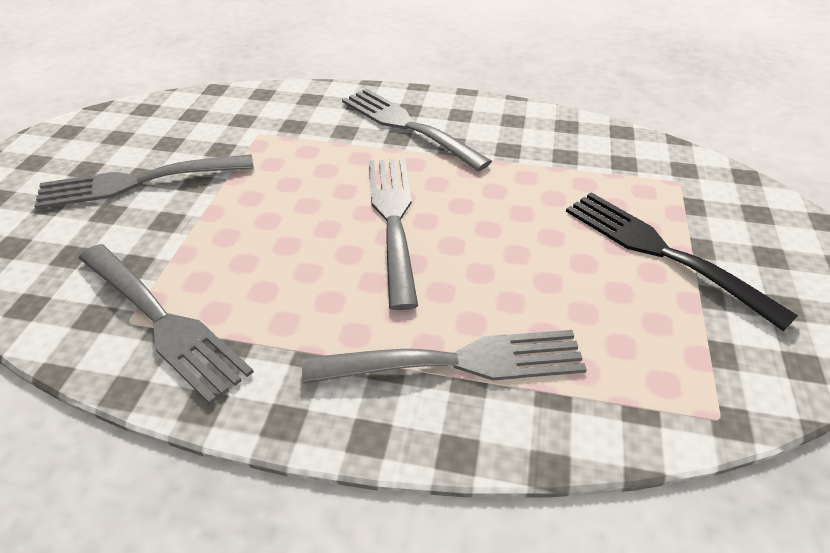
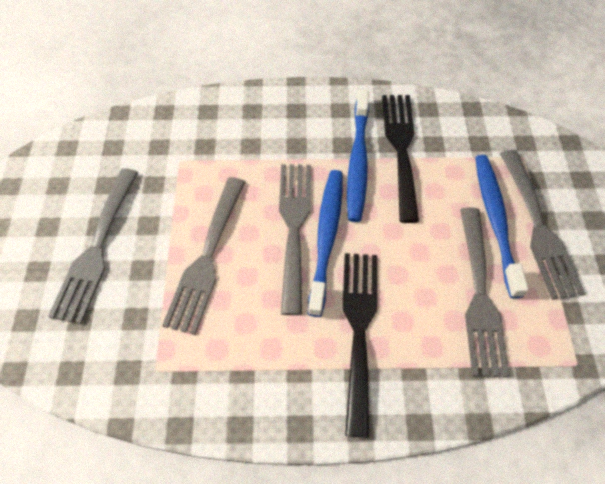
black fork: 1 -> 2
blue toothbrush: 0 -> 3

